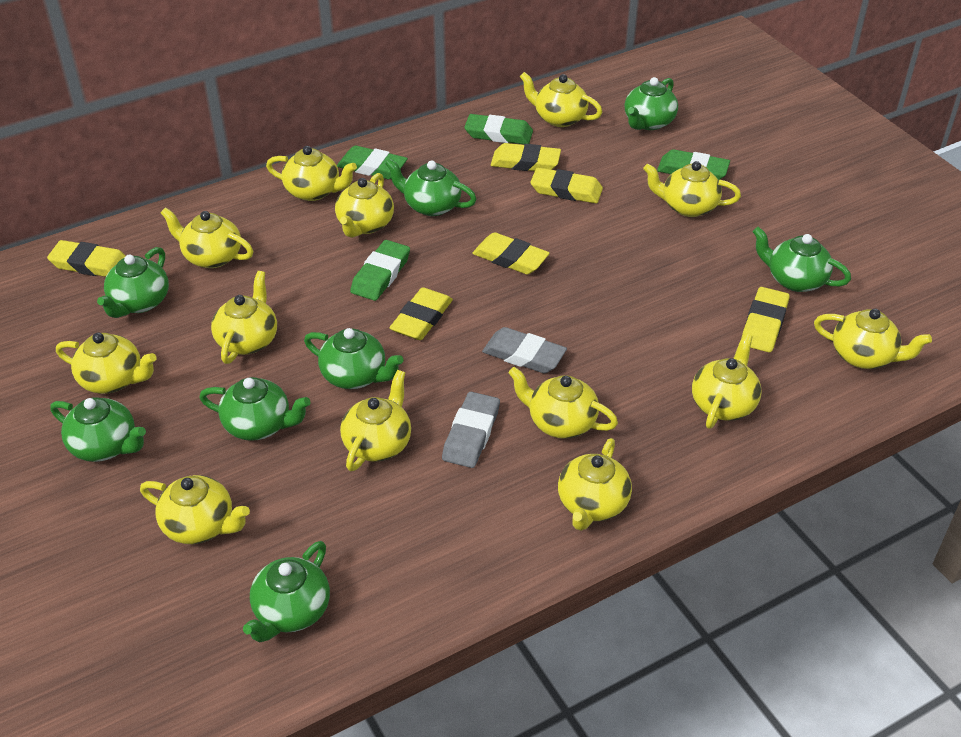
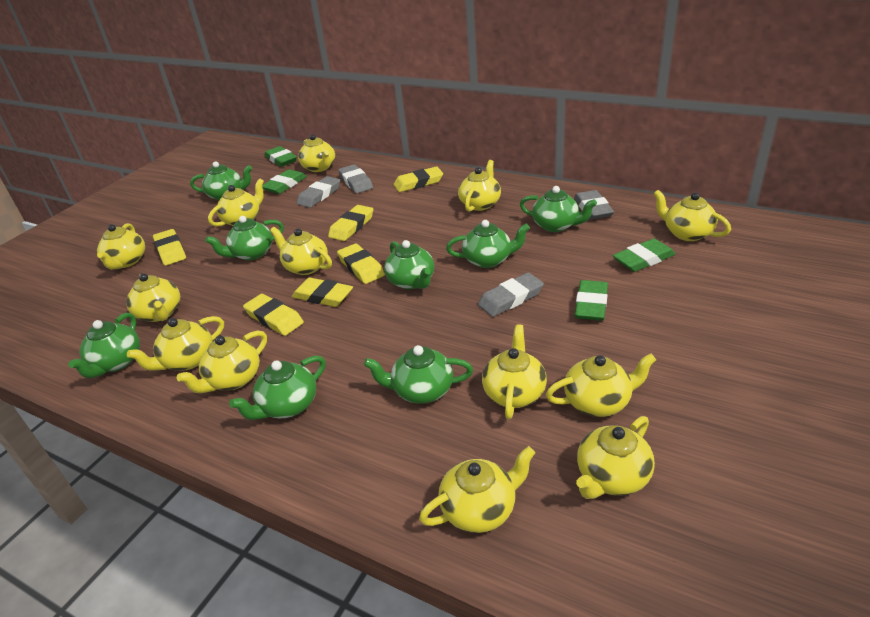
grey eraser: 2 -> 4

